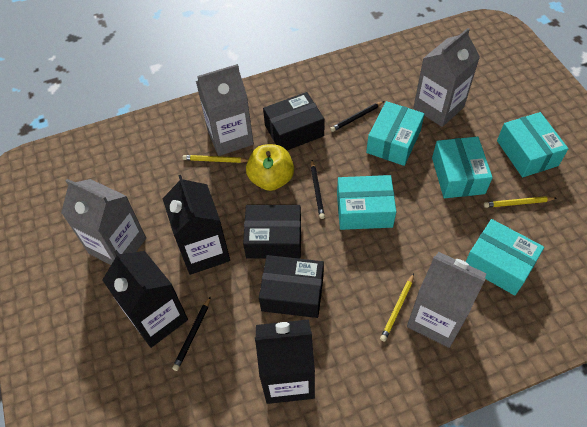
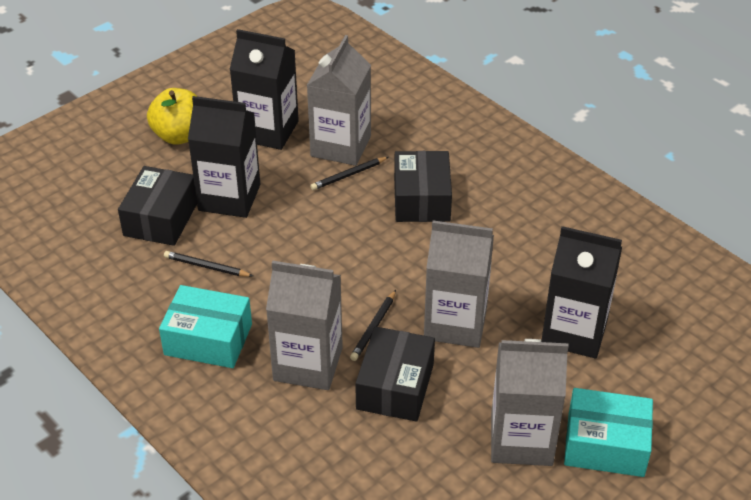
turquoise box: 5 -> 2
yellow pencil: 3 -> 0

